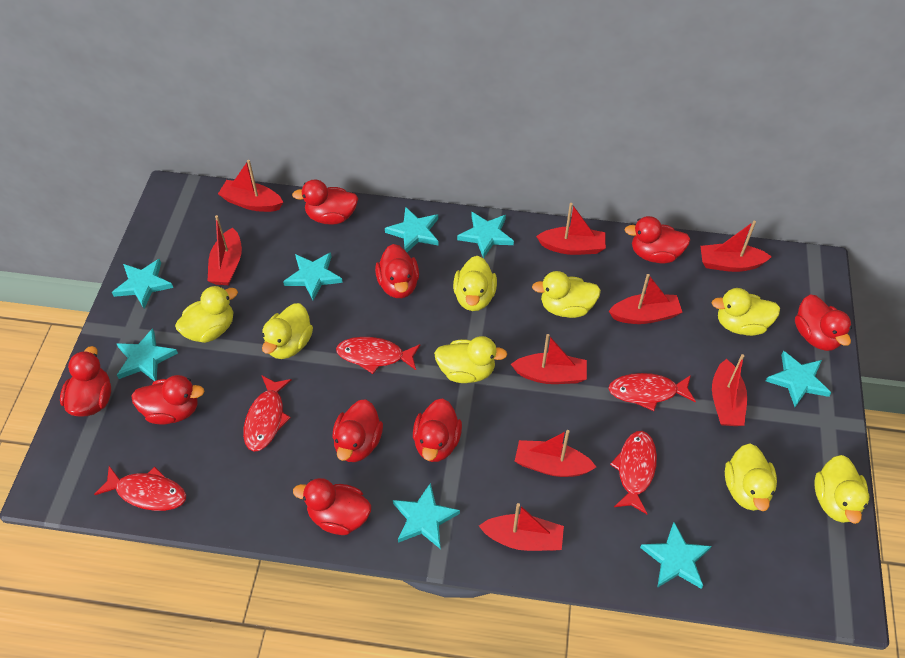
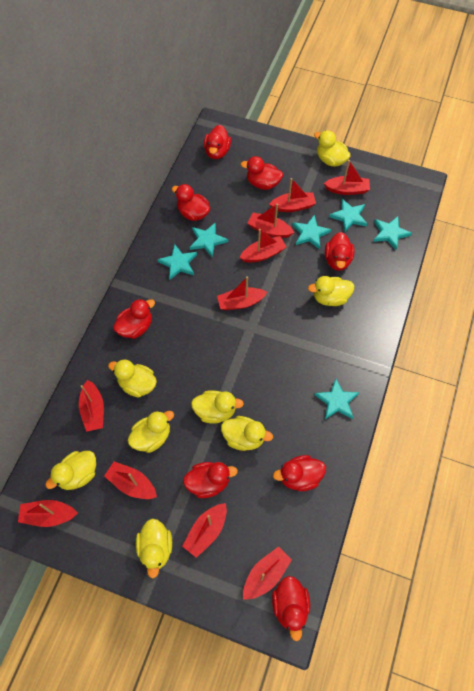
red boat: 9 -> 10
red duck: 9 -> 8
red fish: 5 -> 0
turquoise star: 8 -> 6

